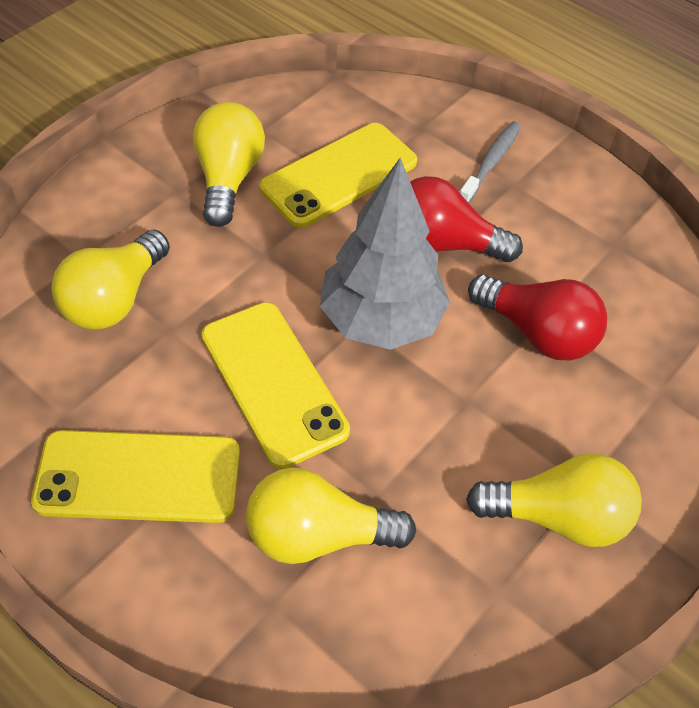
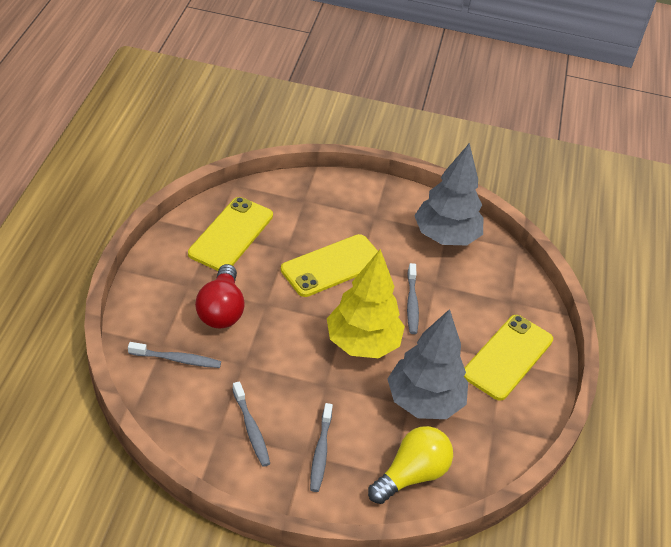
grey toothbrush: 1 -> 4
grey tree: 1 -> 2
red light bulb: 2 -> 1
yellow light bulb: 4 -> 1
yellow tree: 0 -> 1

